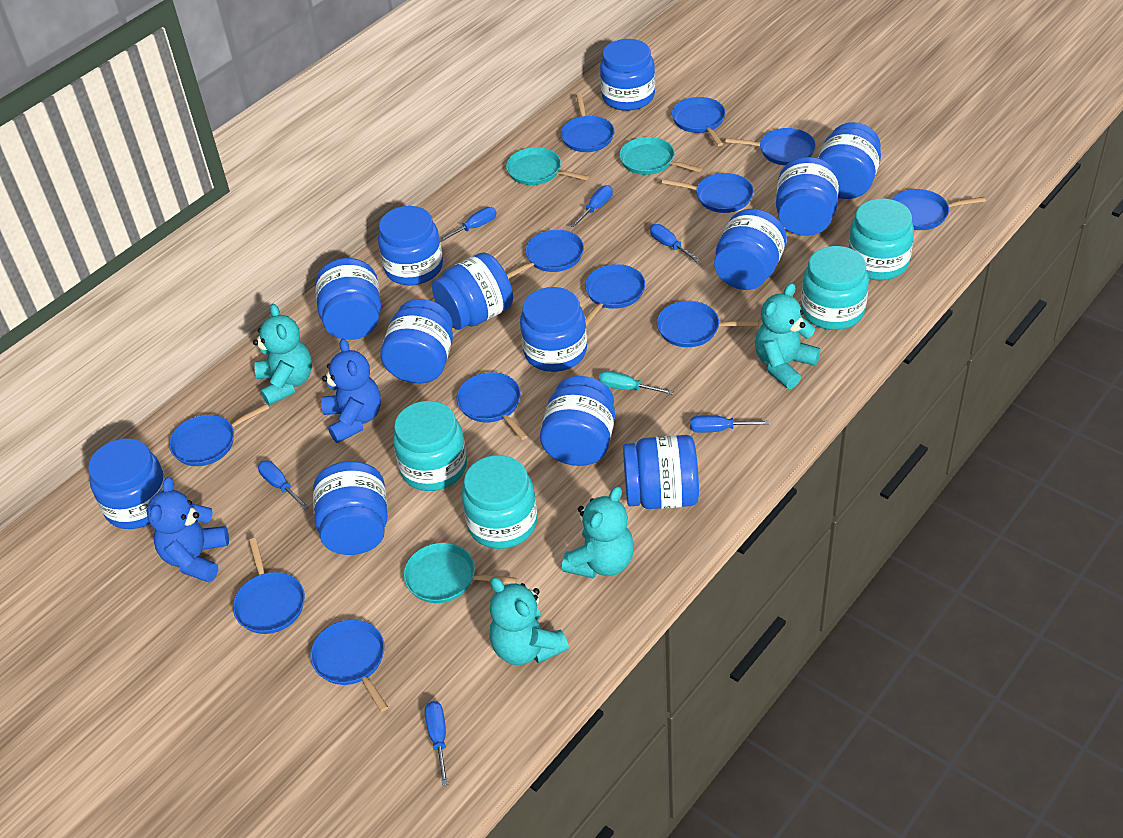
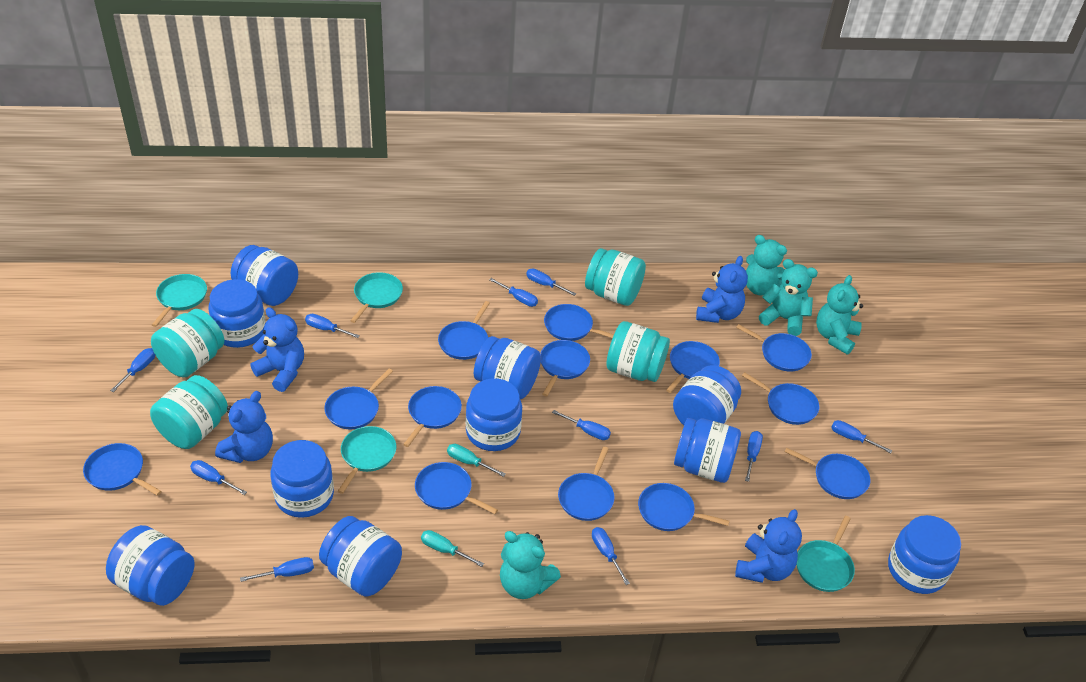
blue jar: 13 -> 10
blue pan: 12 -> 13
blue screwdriver: 6 -> 10
blue teddy bear: 2 -> 4
turquoise pan: 3 -> 4
turquoise screwdriver: 1 -> 2

